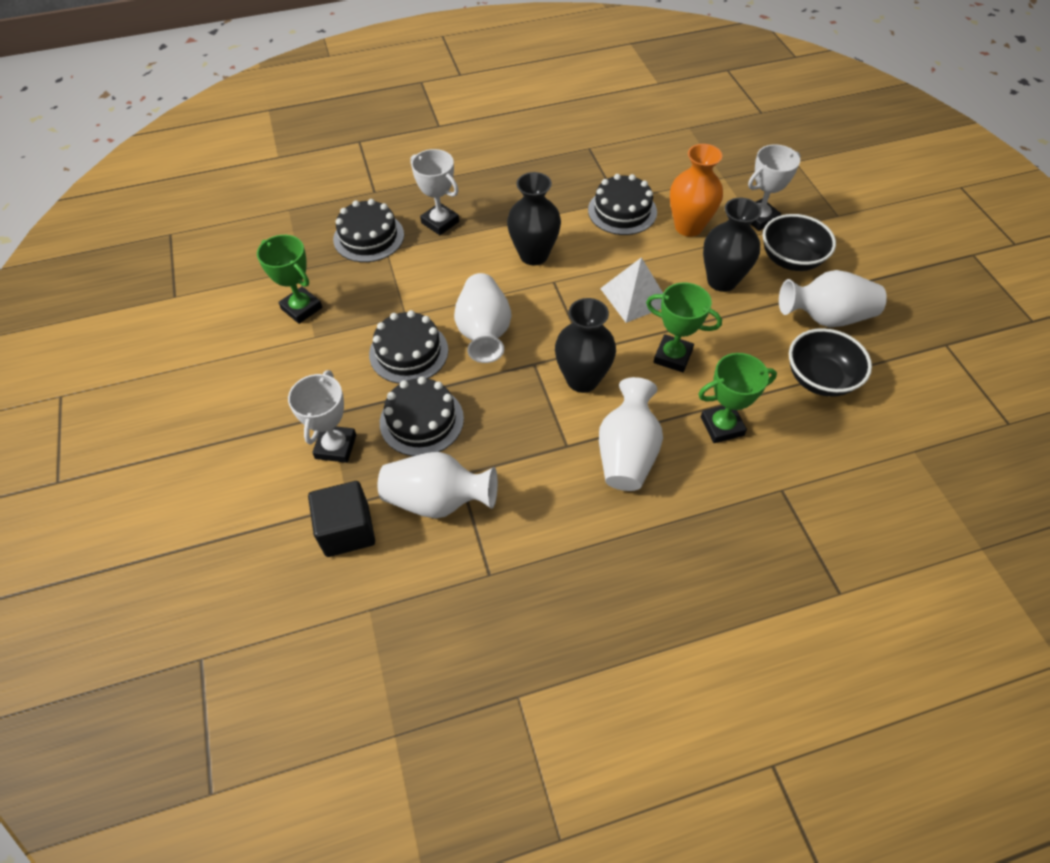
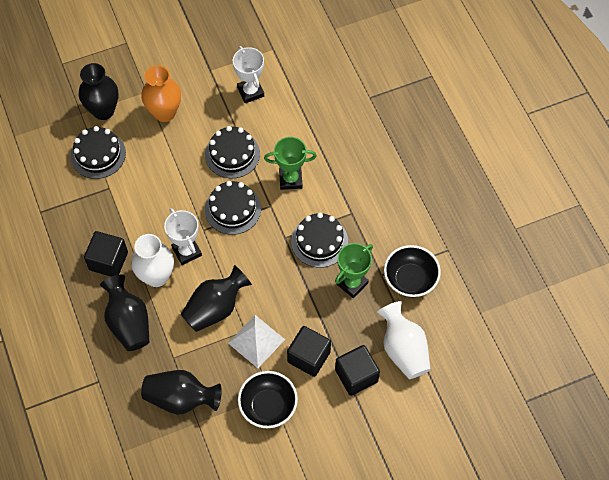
black cube: 1 -> 3
black vase: 3 -> 4
green trophy: 3 -> 2
white trophy: 3 -> 2
white vase: 4 -> 2

